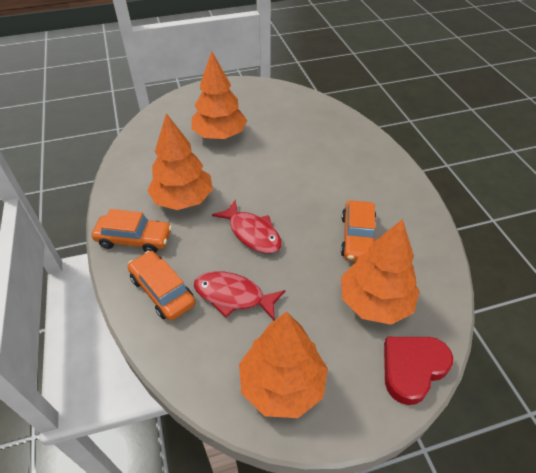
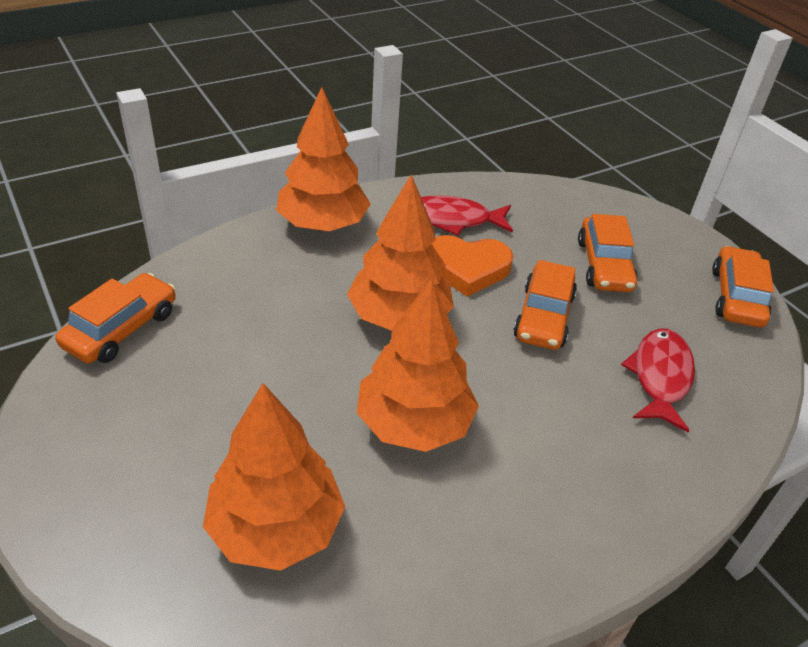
orange car: 3 -> 4
orange heart: 0 -> 1
red heart: 1 -> 0

